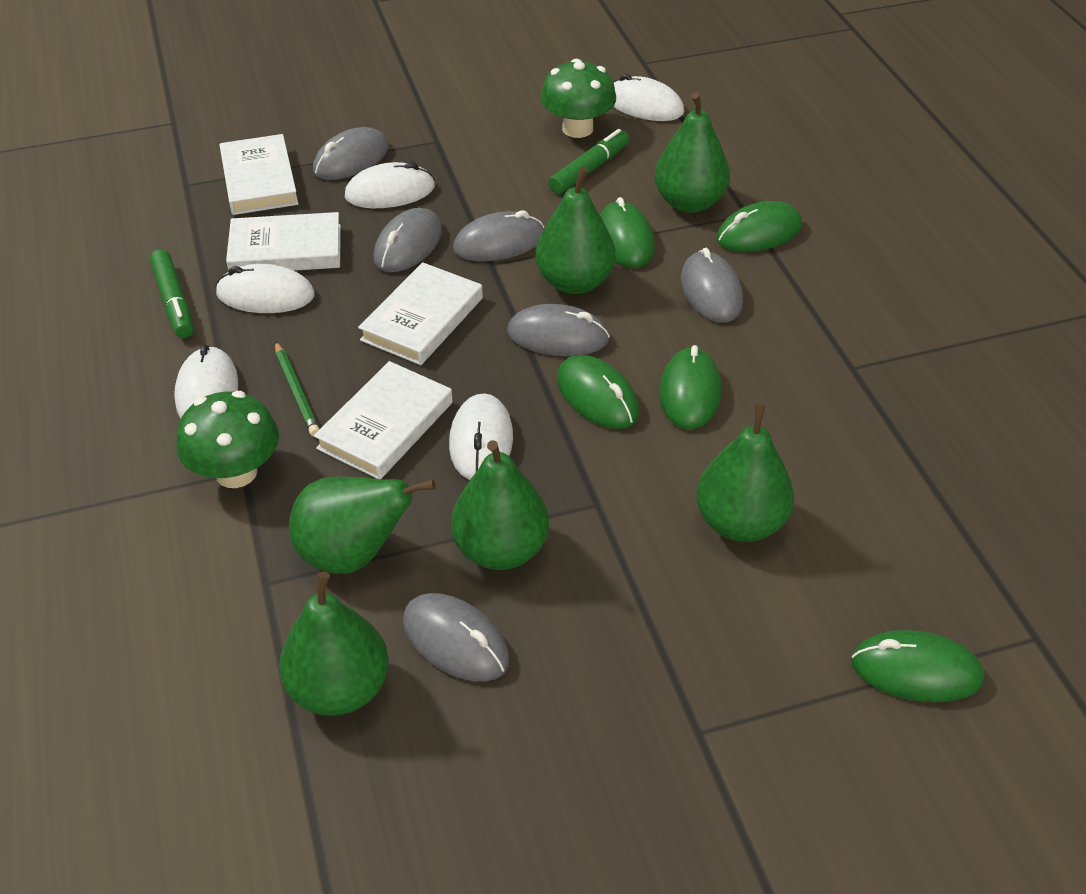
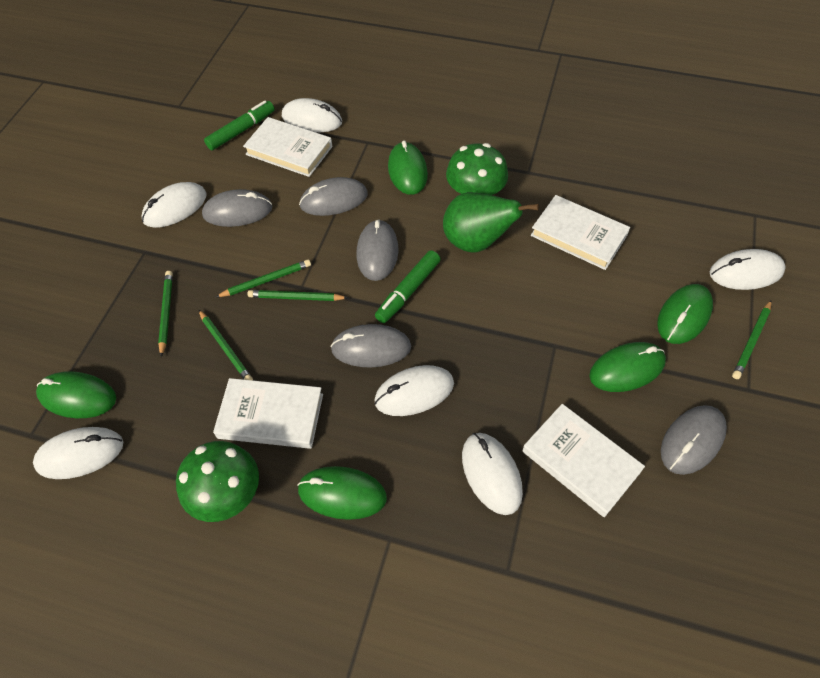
green pear: 6 -> 1
green pencil: 1 -> 5
grey mouse: 6 -> 5
white mouse: 5 -> 6

